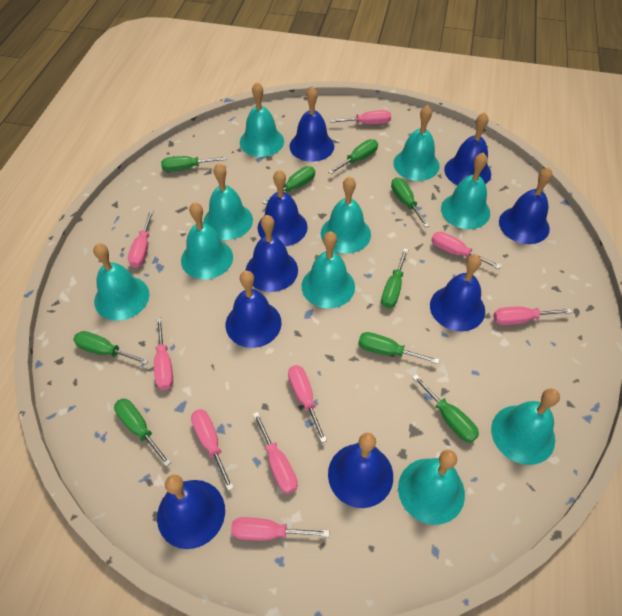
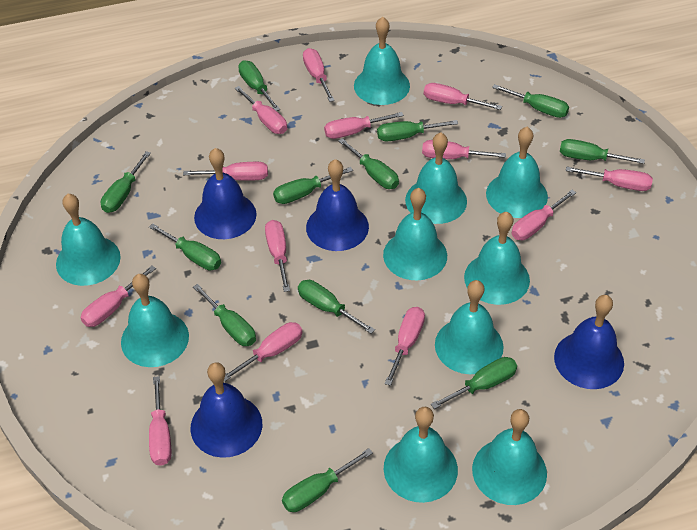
blue bell: 9 -> 4
green screwdriver: 9 -> 12
pink screwdriver: 9 -> 13

